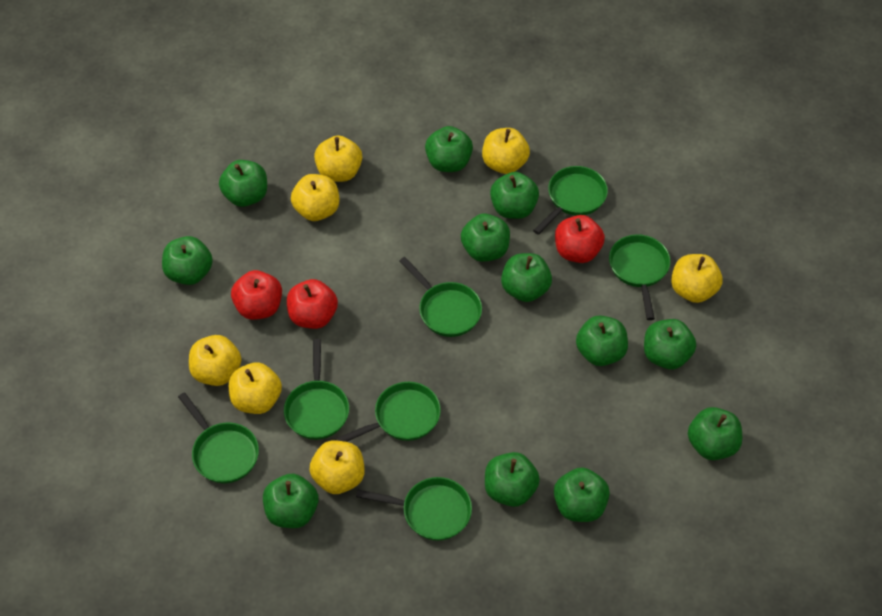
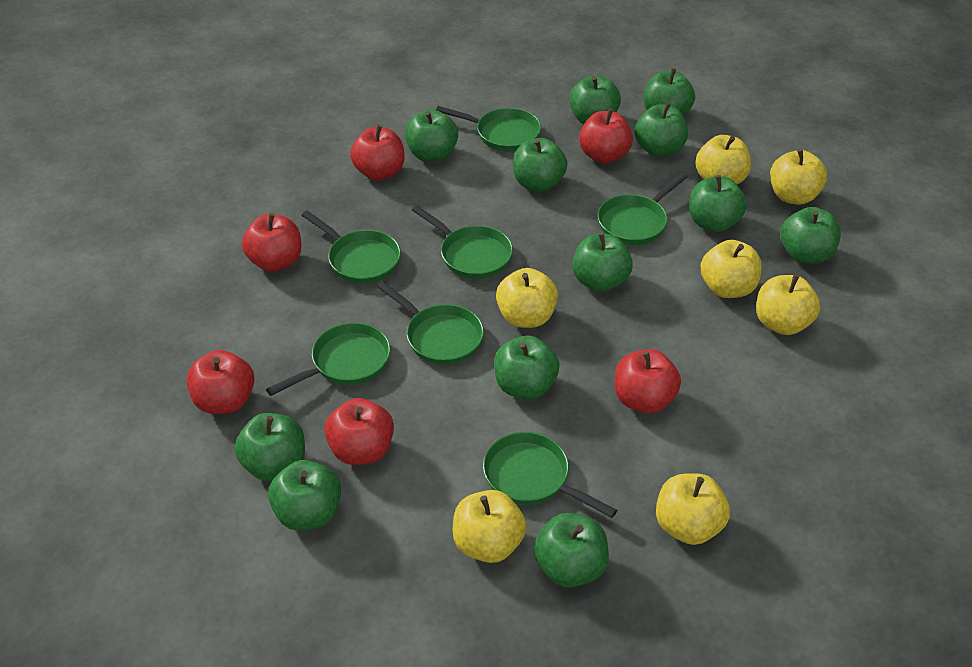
red apple: 3 -> 6

